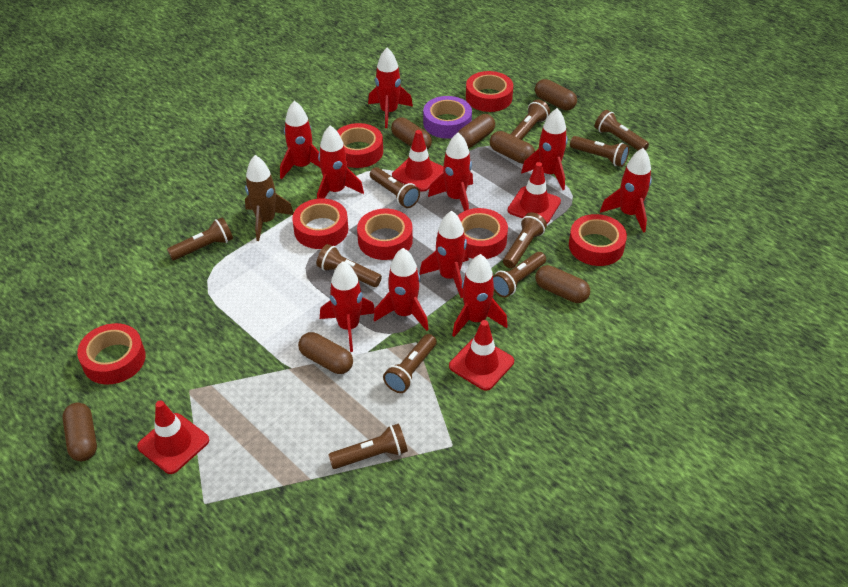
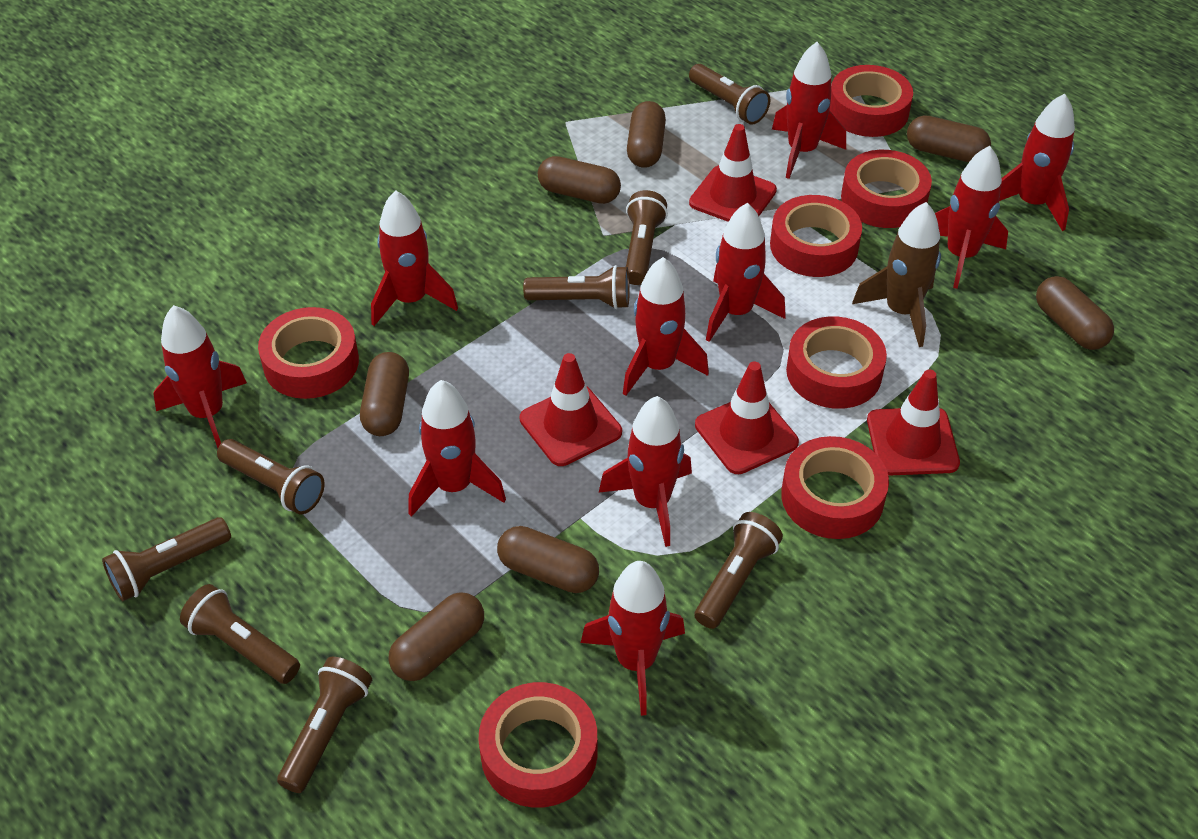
brown flashlight: 10 -> 8
purple tape: 1 -> 0

